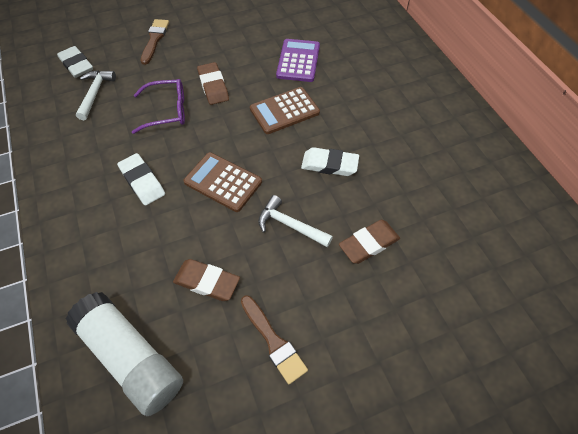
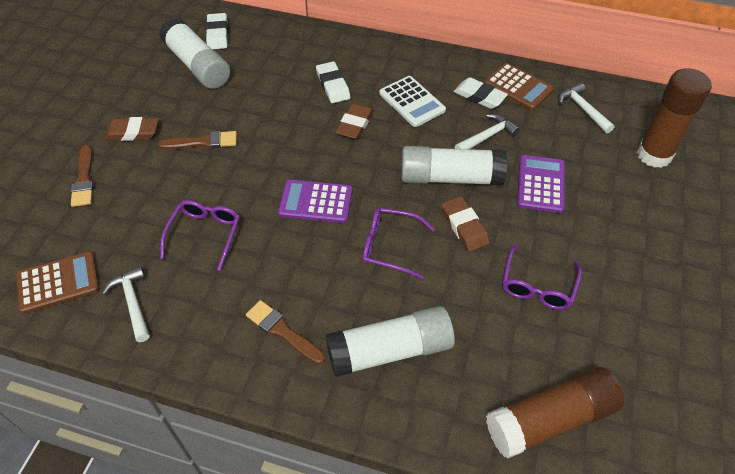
brown brush: 2 -> 3
brown glue stick: 0 -> 2
purple calculator: 1 -> 2
purple glasses: 1 -> 3
white calculator: 0 -> 1
white glue stick: 1 -> 3
white hammer: 2 -> 3

